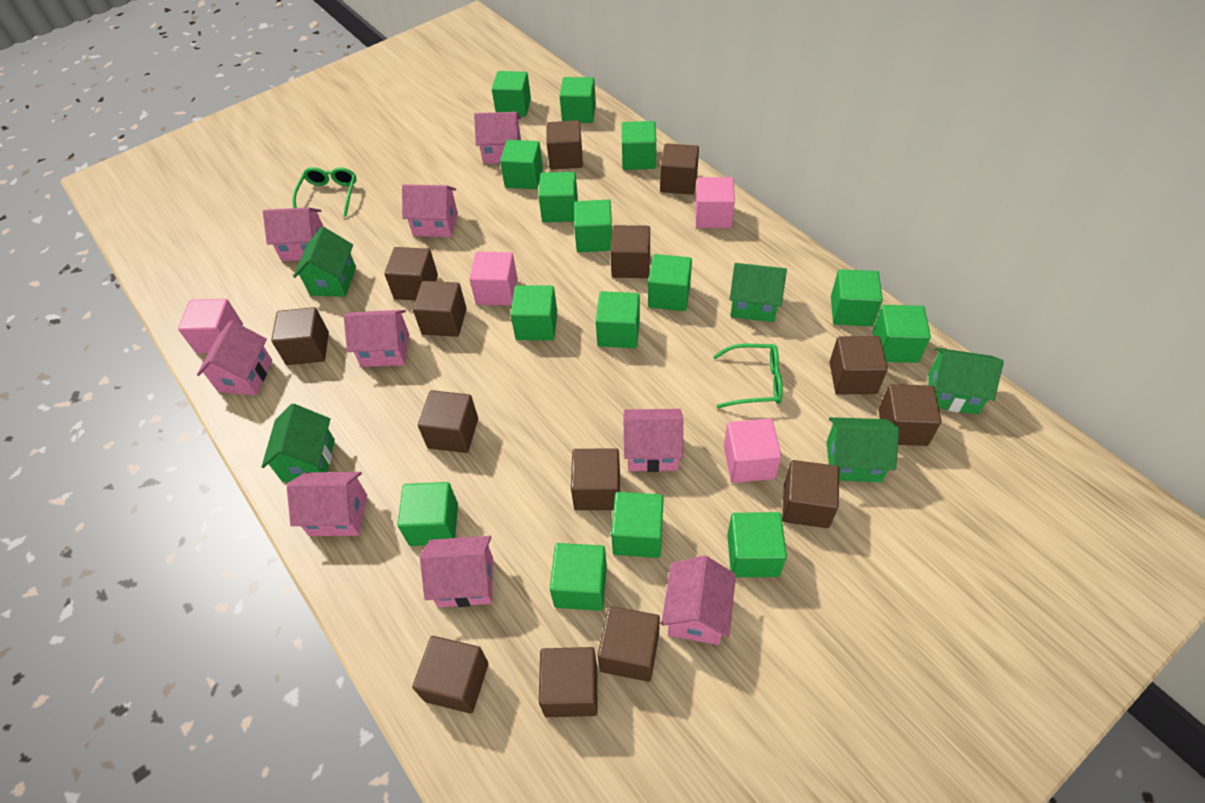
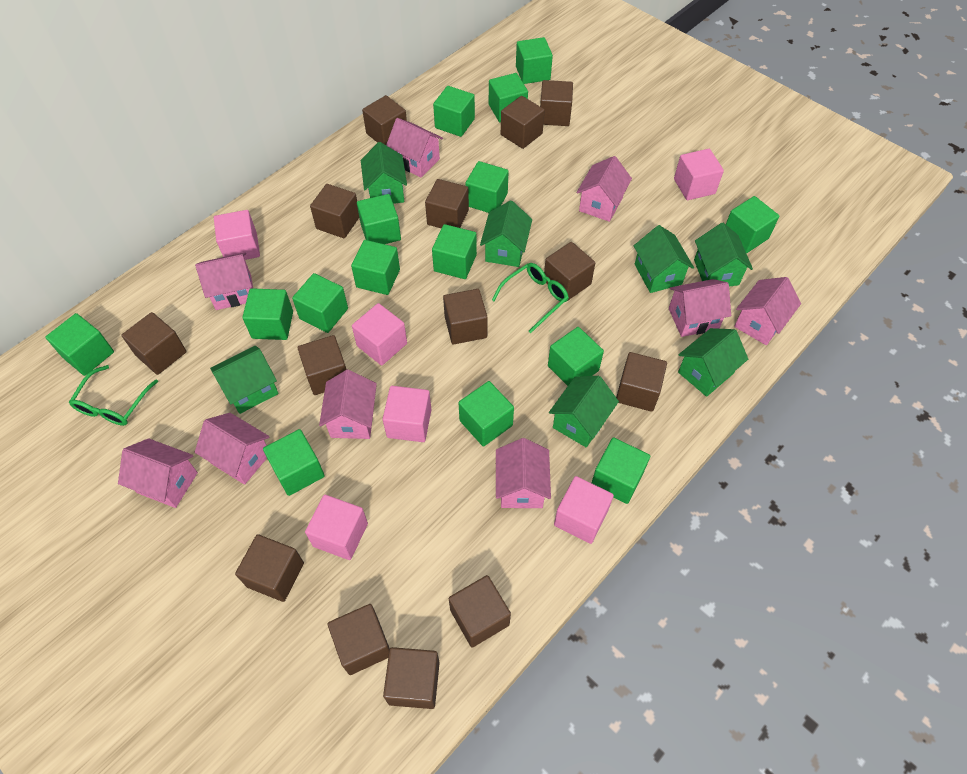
green house: 5 -> 7
pink cube: 4 -> 6

